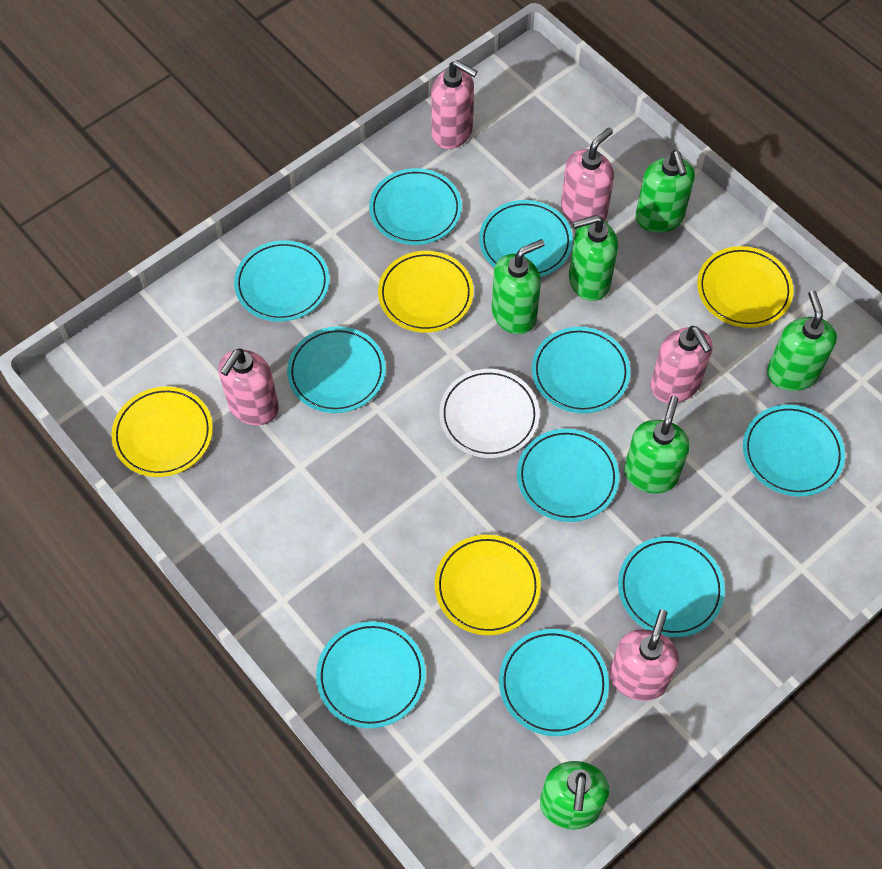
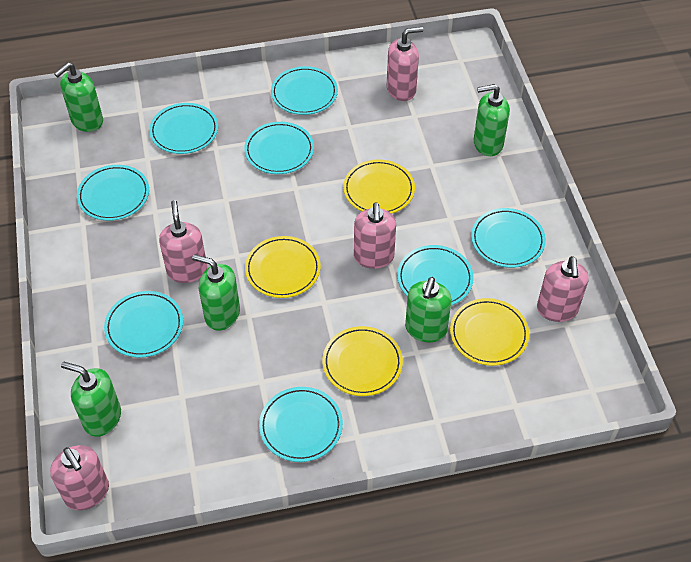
green soap dispenser: 6 -> 5
turquoise plate: 10 -> 8
white plate: 1 -> 0

